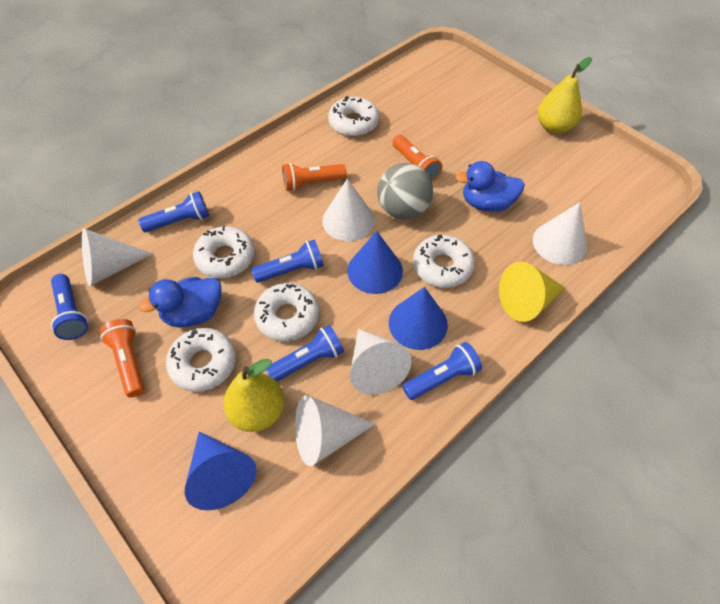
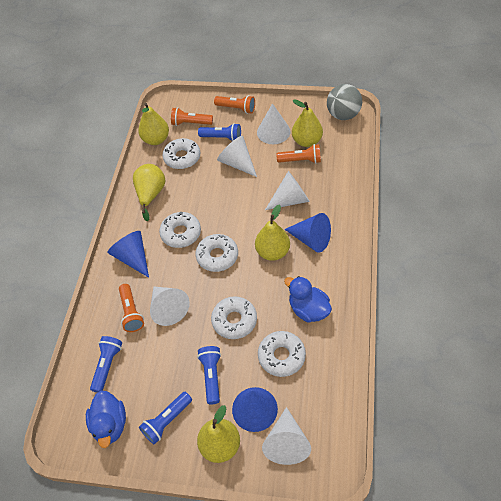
blue flashlight: 5 -> 4
orange flashlight: 3 -> 4
yellow cone: 1 -> 0
yellow pear: 2 -> 5

